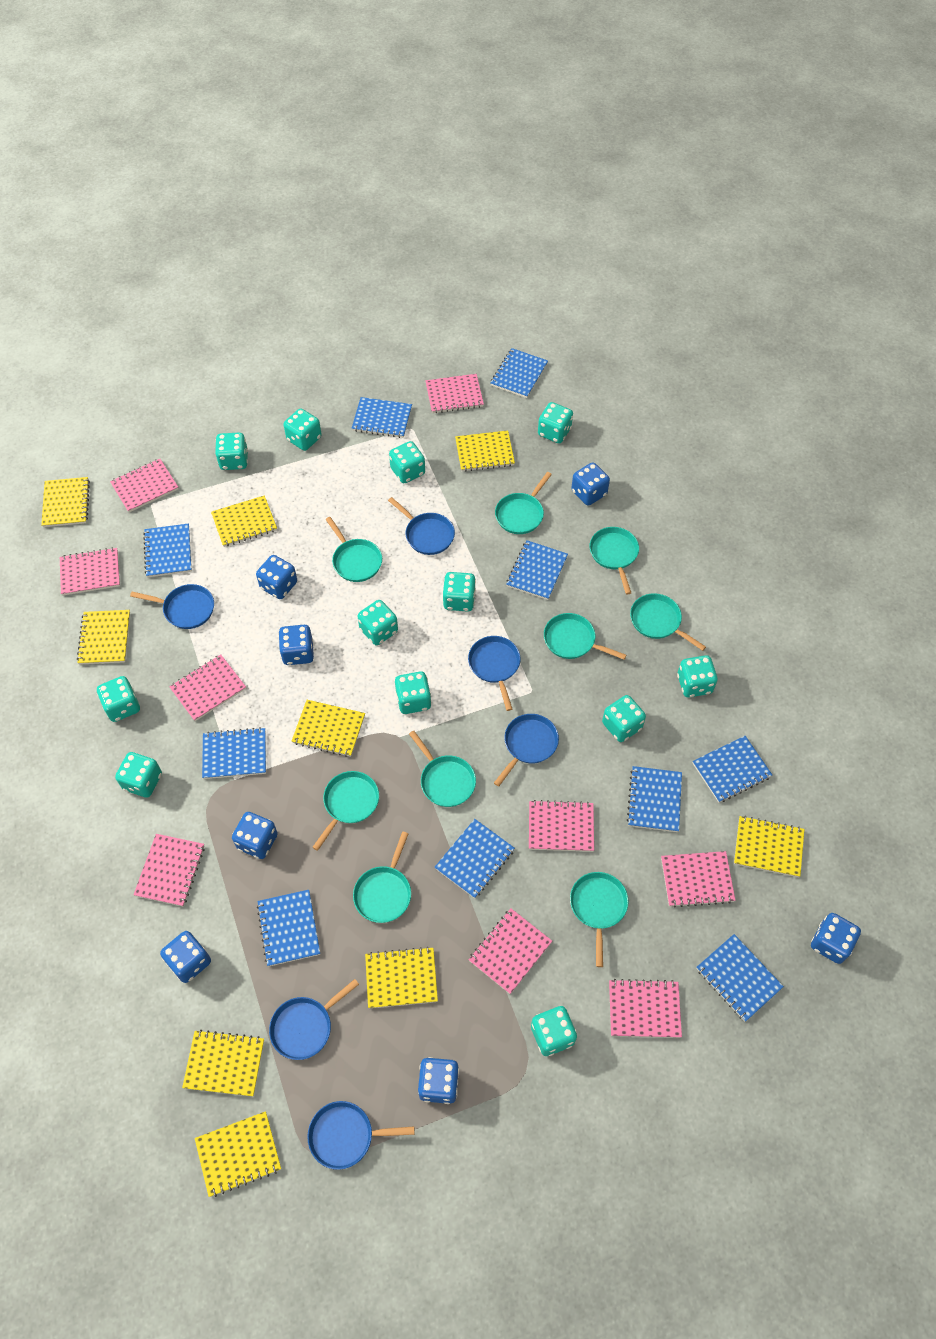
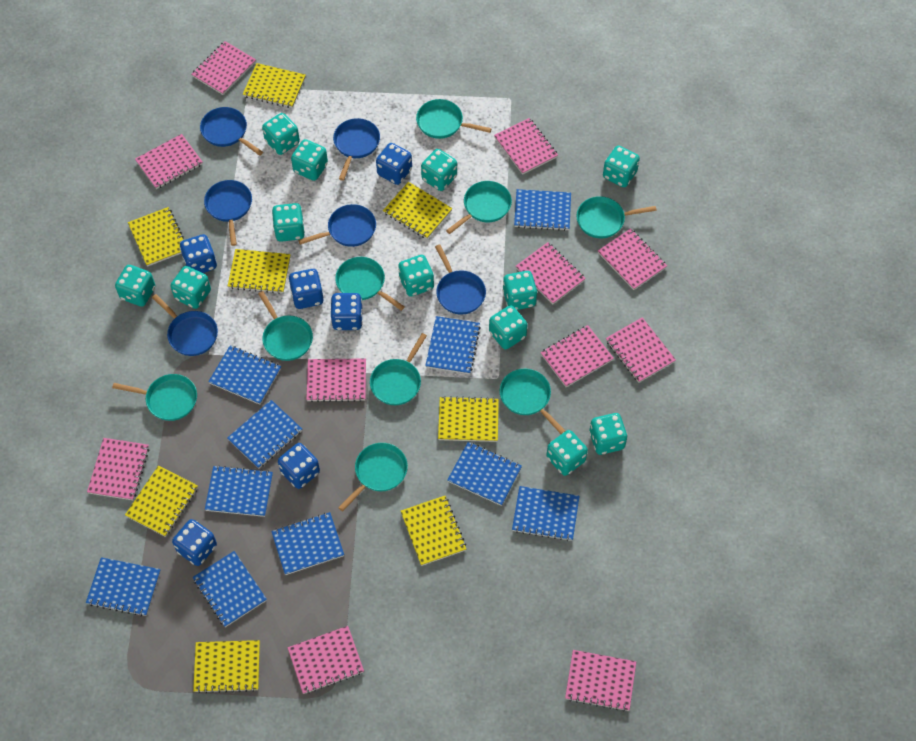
blue dice: 7 -> 6
pink notebook: 9 -> 11
yellow notebook: 9 -> 8

